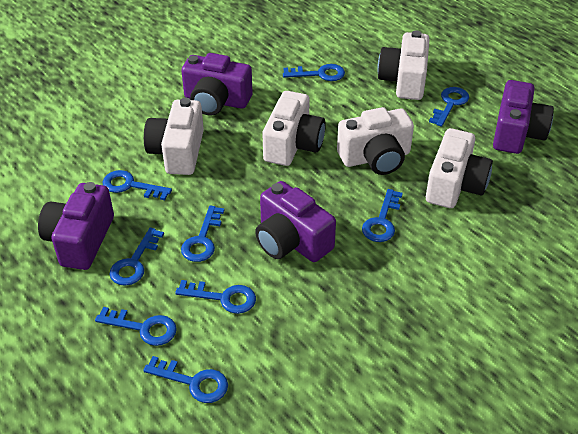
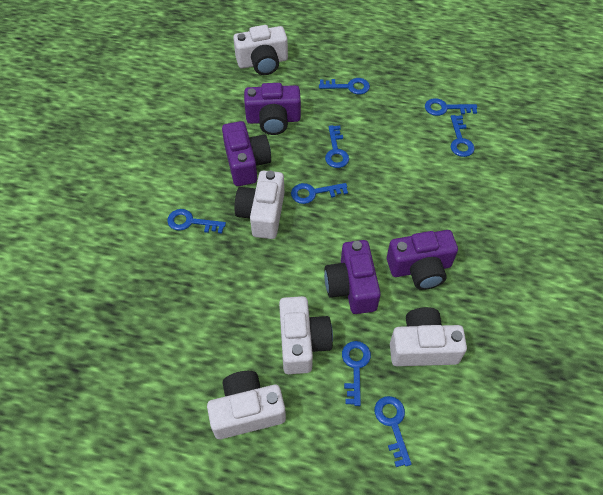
blue key: 9 -> 8

